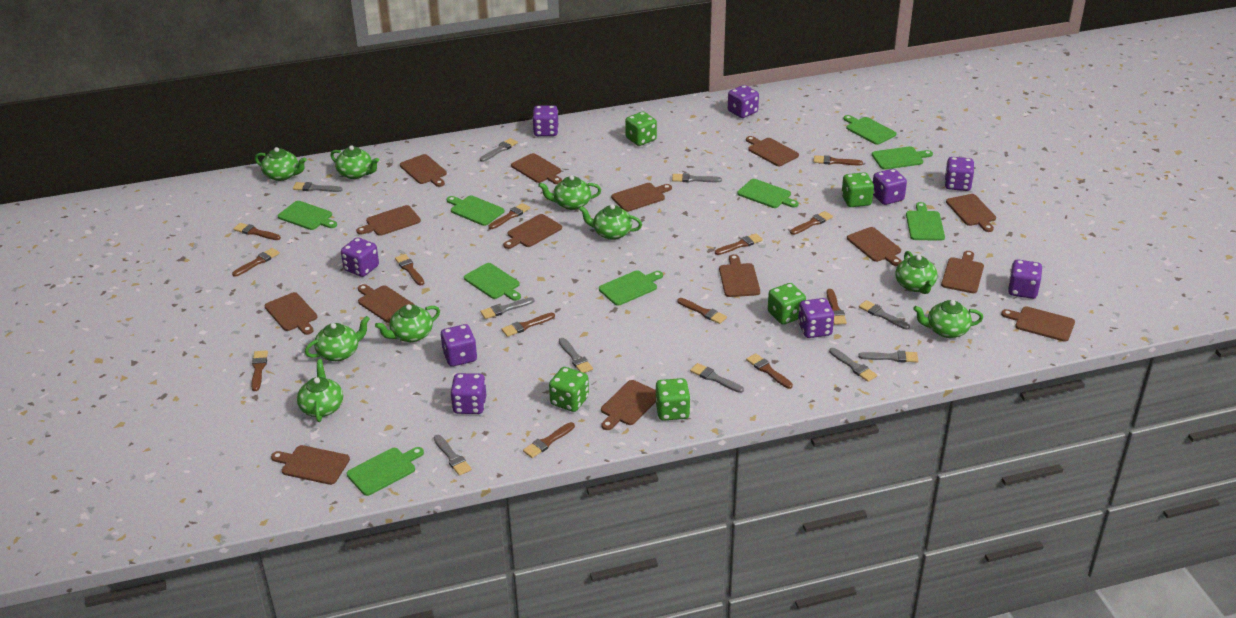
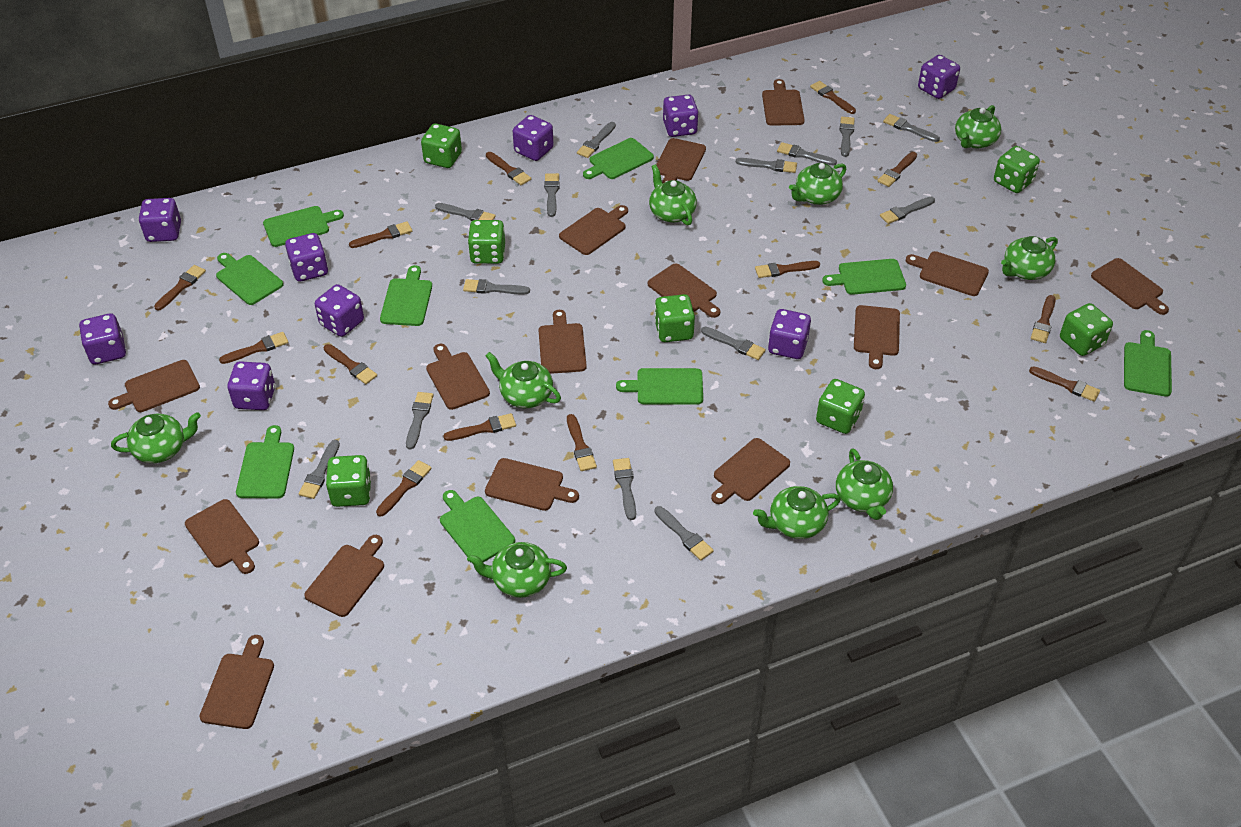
green dice: 5 -> 7
grey brush: 10 -> 14

